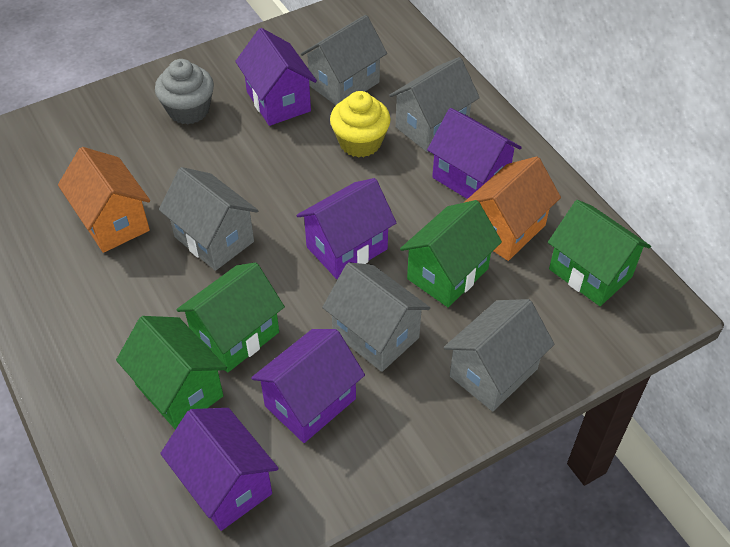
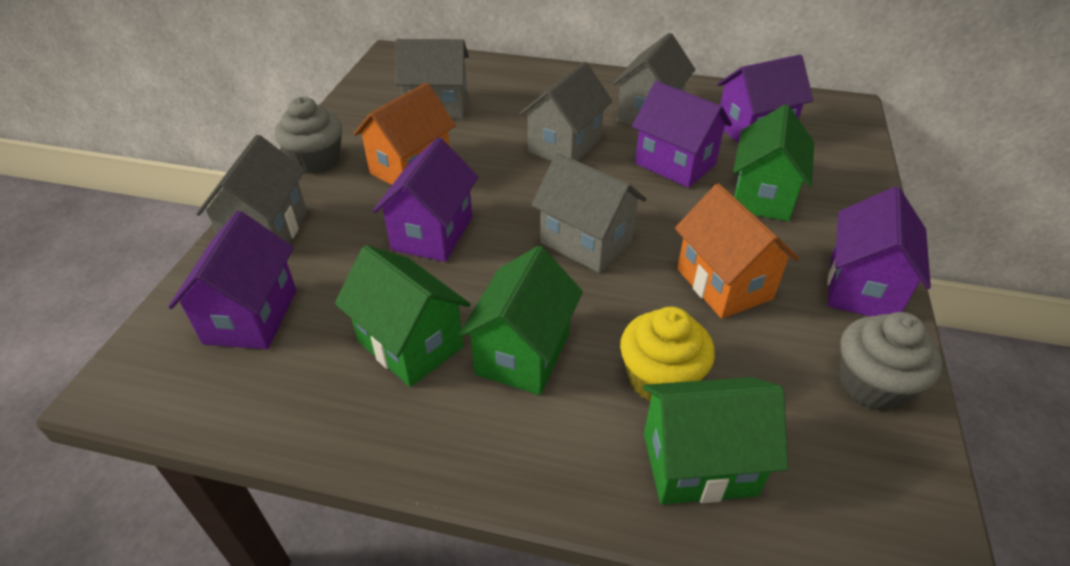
grey cupcake: 1 -> 2

